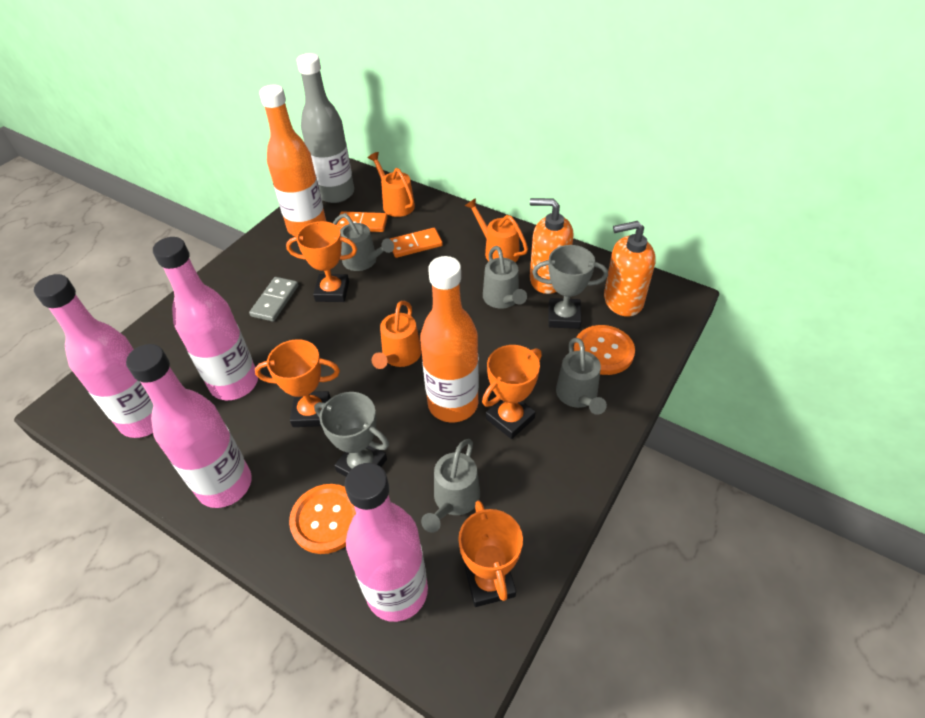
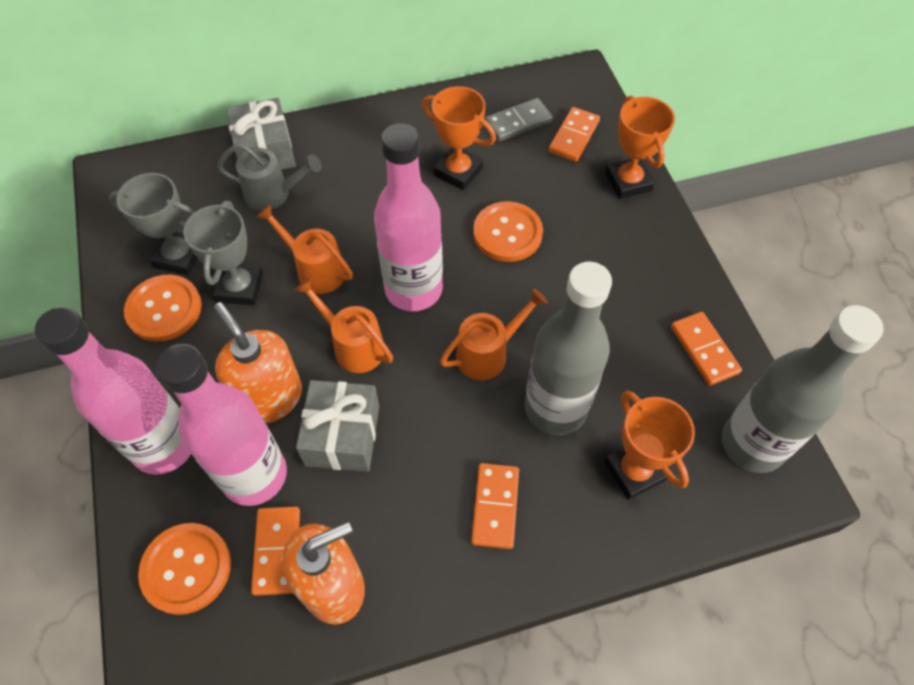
grey bottle: 1 -> 2
grey gift: 0 -> 2
grey watering can: 4 -> 1
orange bottle: 2 -> 0
orange button: 2 -> 3
orange domino: 2 -> 4
orange trophy: 4 -> 3
pink bottle: 4 -> 3

